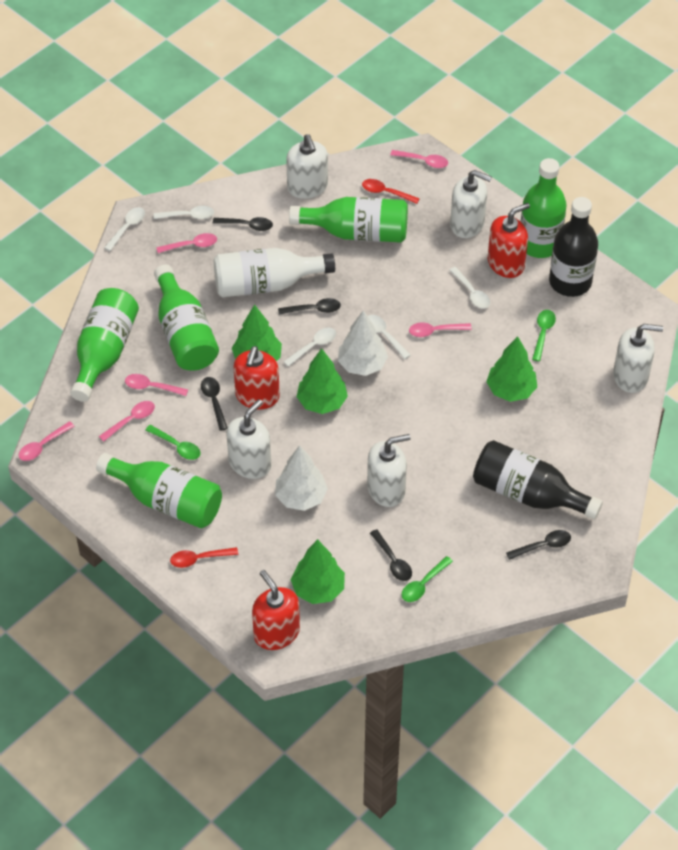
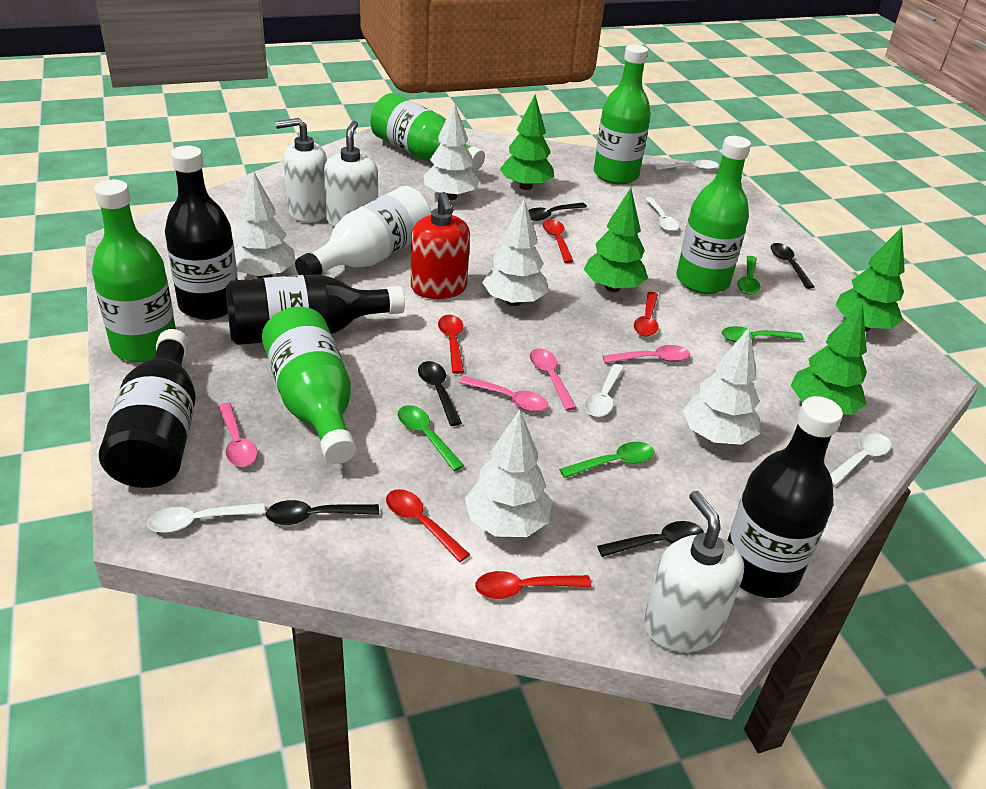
black bottle: 2 -> 4
green spoon: 3 -> 4
pink spoon: 6 -> 4
red soap dispenser: 3 -> 1
red spoon: 2 -> 5
white soap dispenser: 5 -> 3
white tree: 2 -> 5

